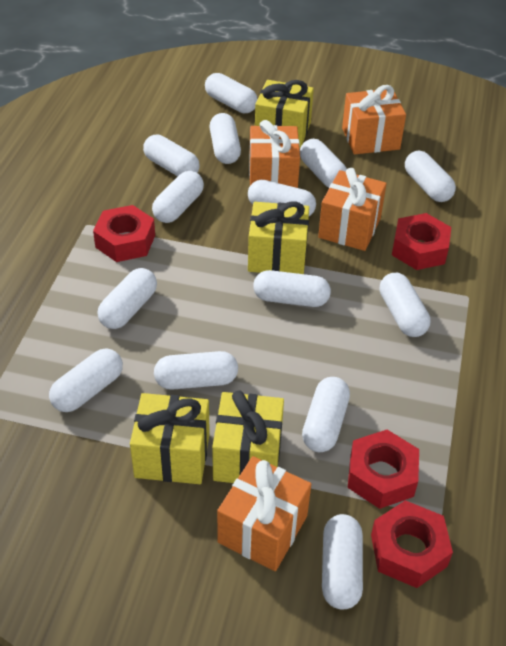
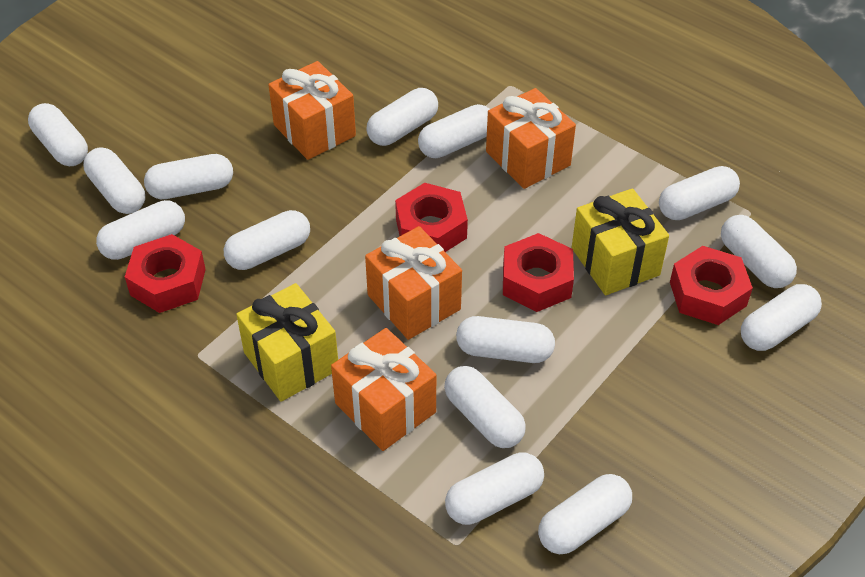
yellow gift: 4 -> 2

